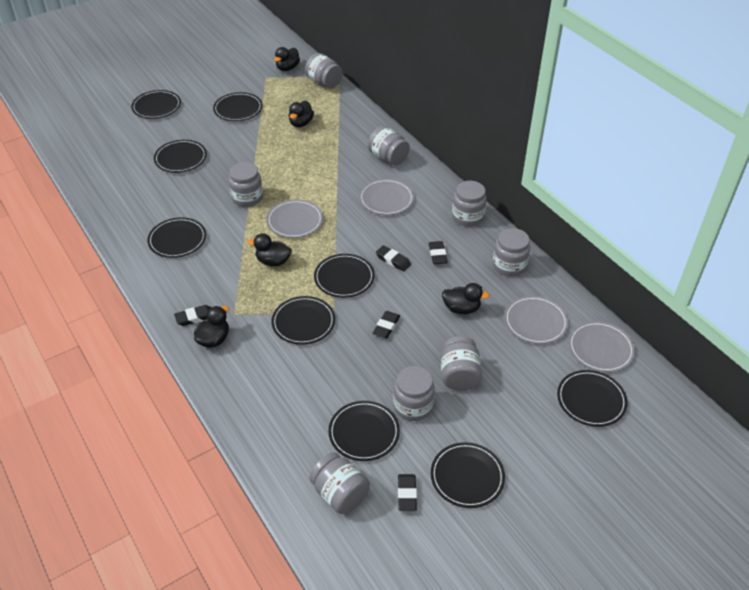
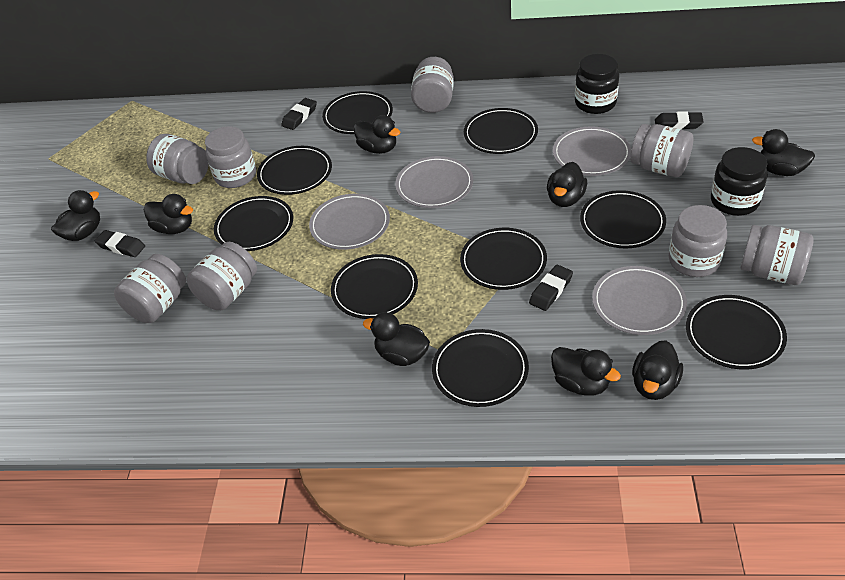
black duck: 5 -> 8
black eraser: 5 -> 4
black jar: 0 -> 2

